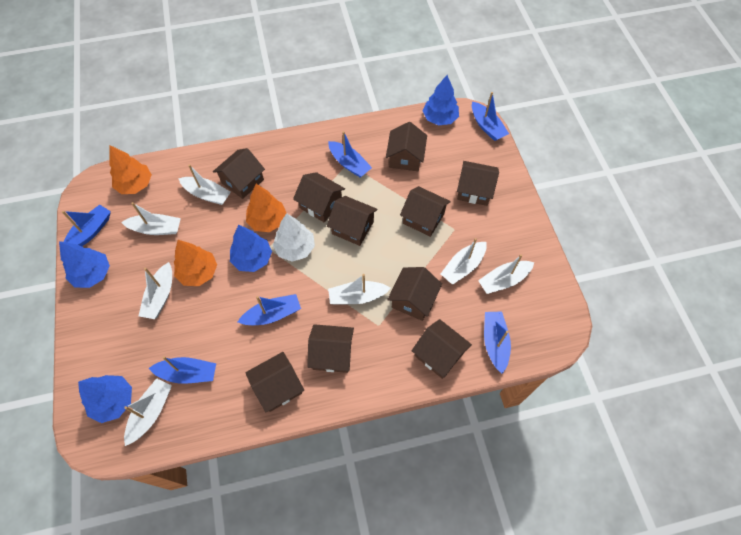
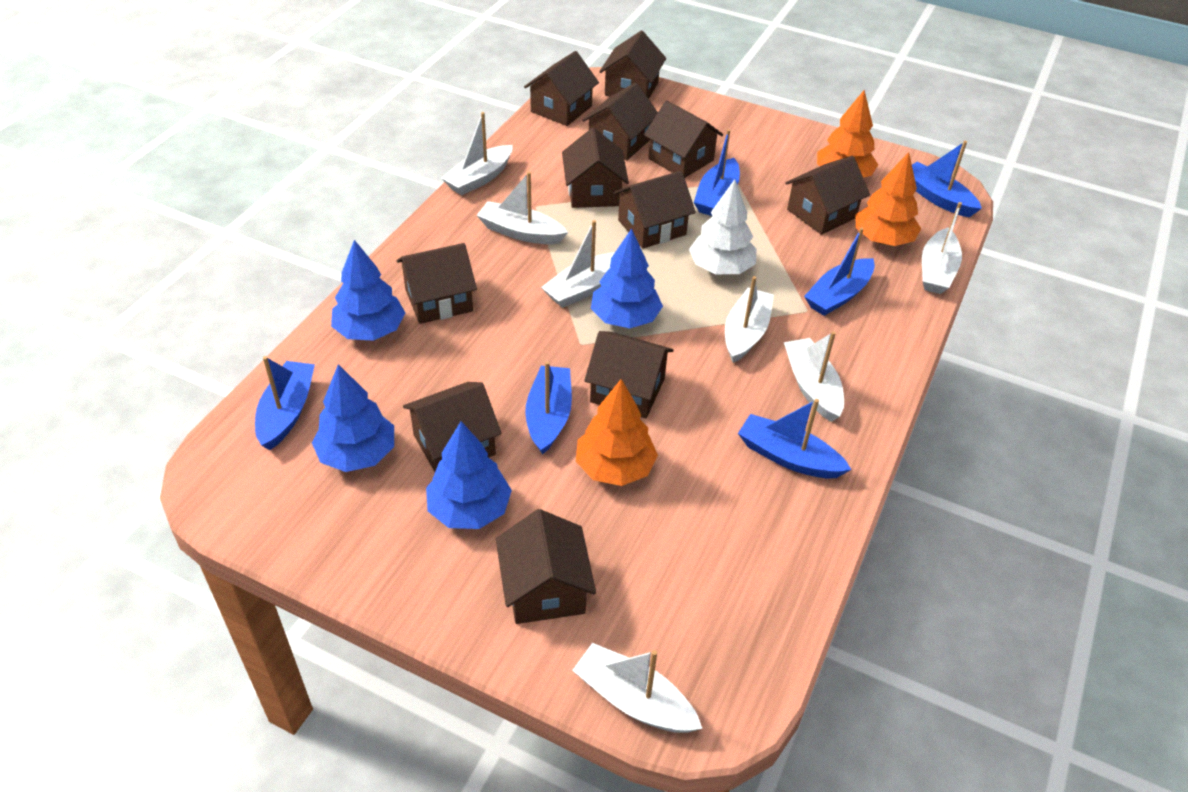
brown house: 10 -> 11

